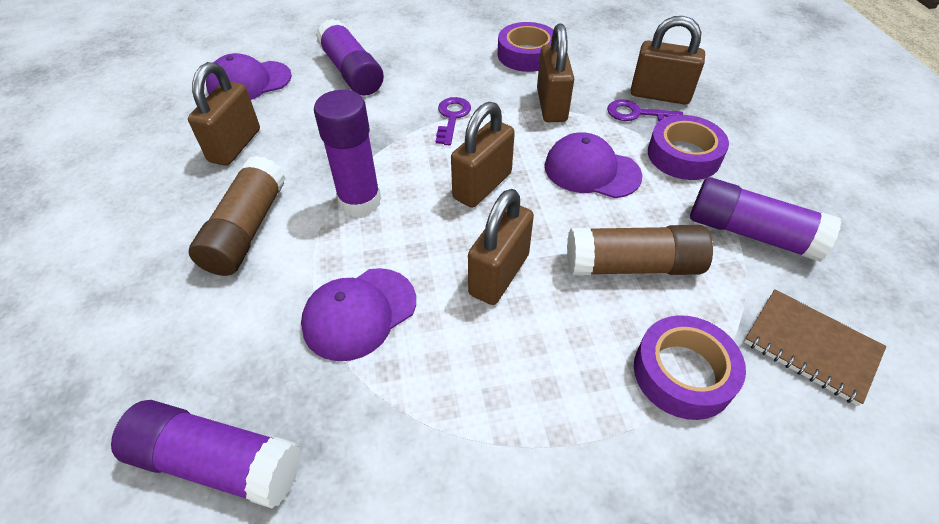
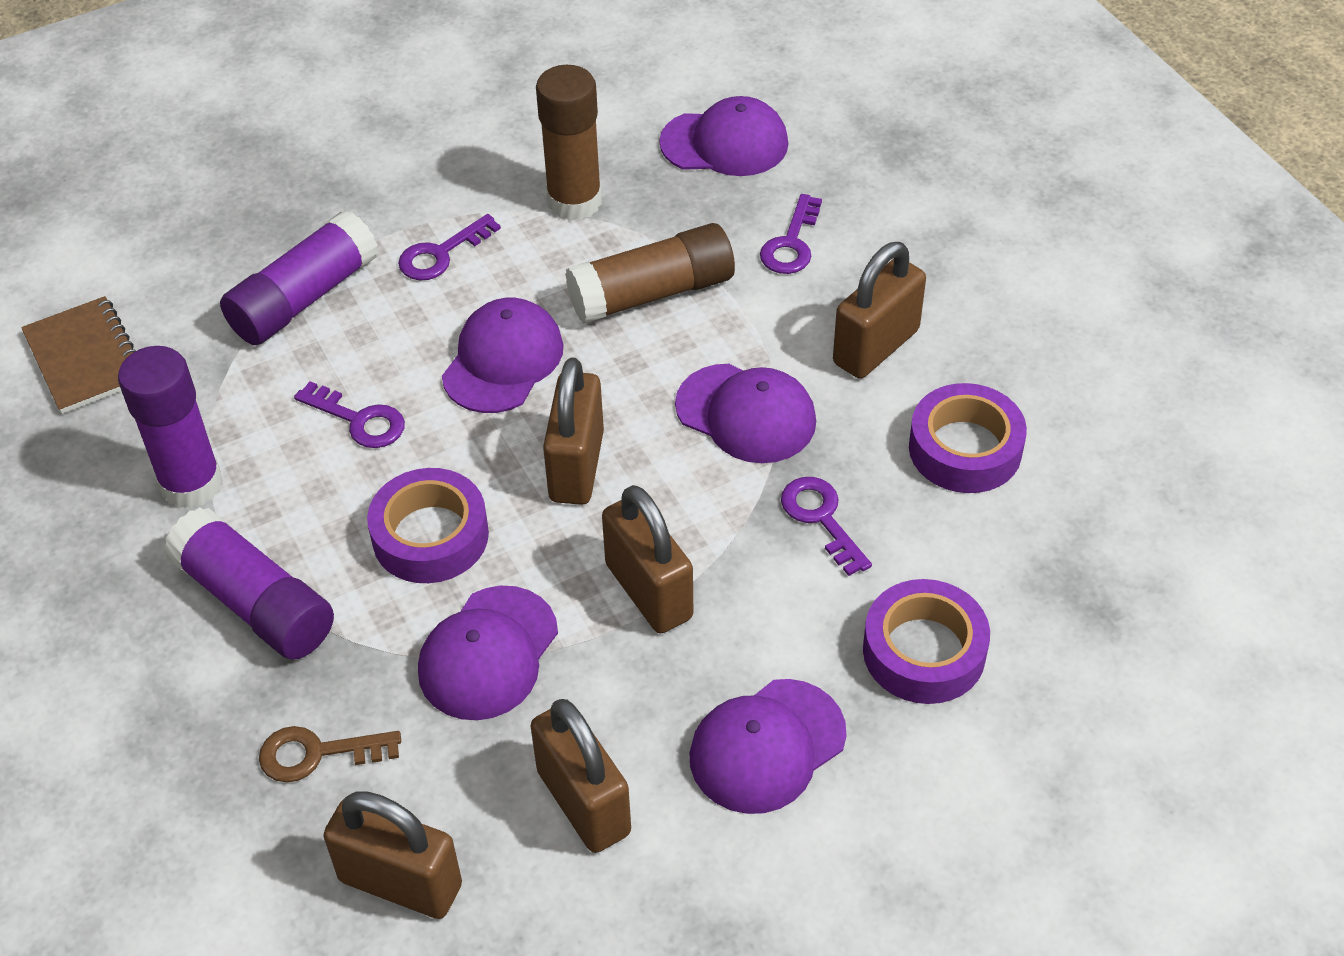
brown key: 0 -> 1
purple cap: 3 -> 5
purple glue stick: 4 -> 3
purple key: 2 -> 4

